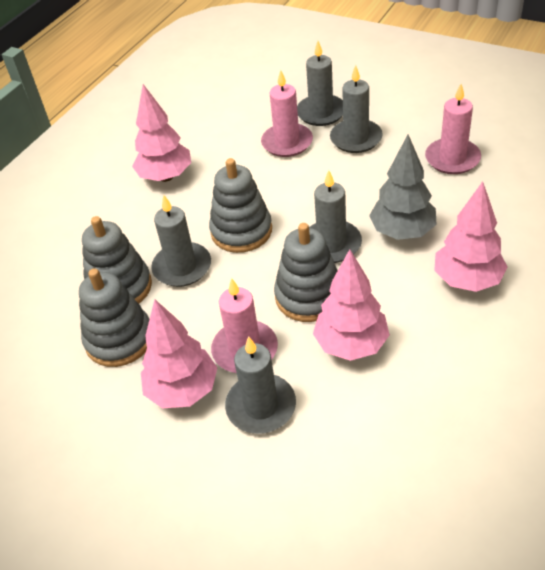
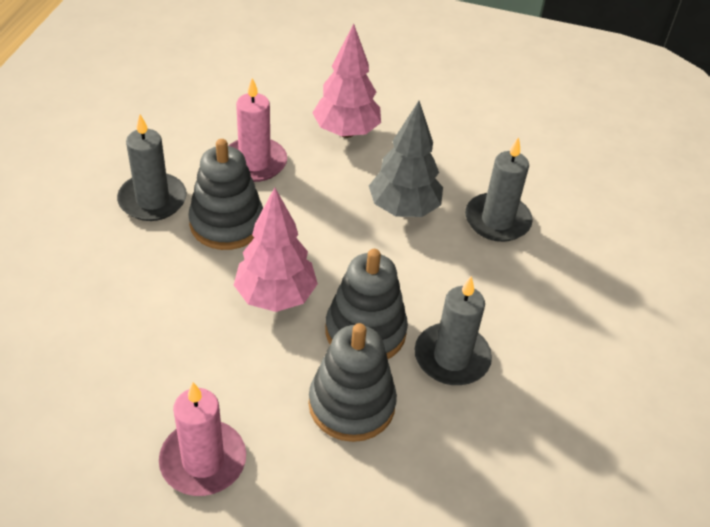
grey candle: 5 -> 3
grey stacking toy: 4 -> 3
pink candle: 3 -> 2
pink tree: 4 -> 2

